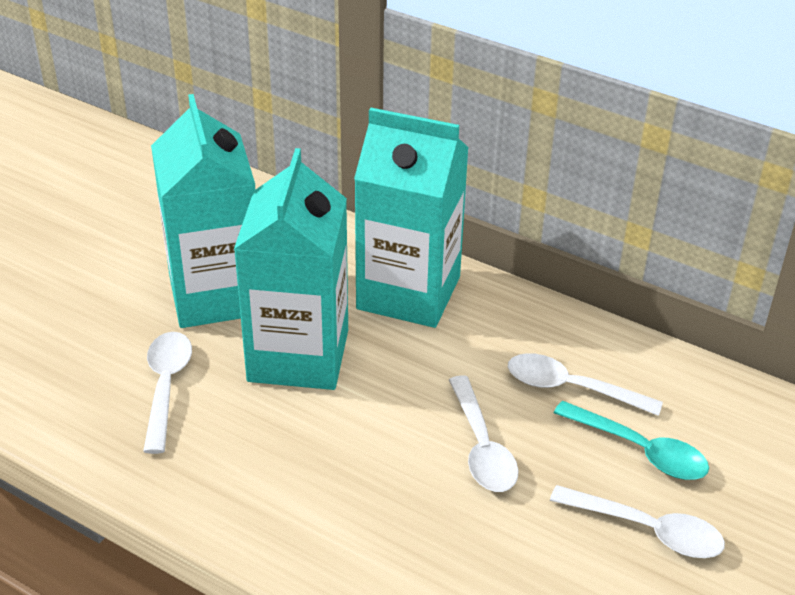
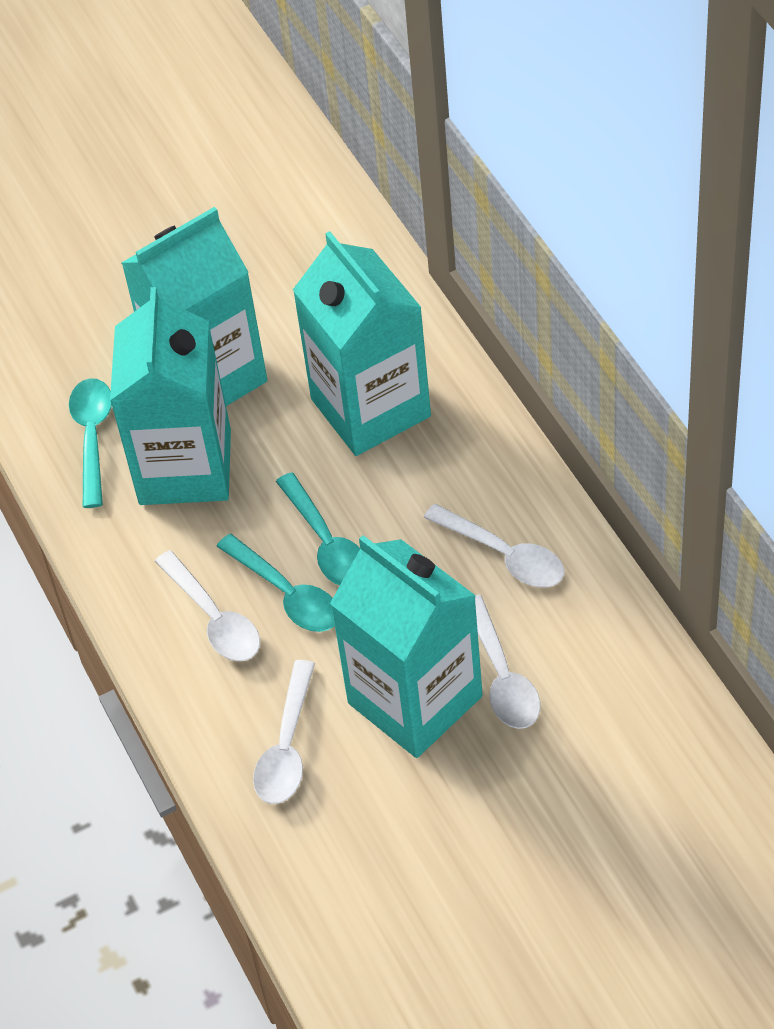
turquoise carton: 3 -> 4
turquoise spoon: 1 -> 3

